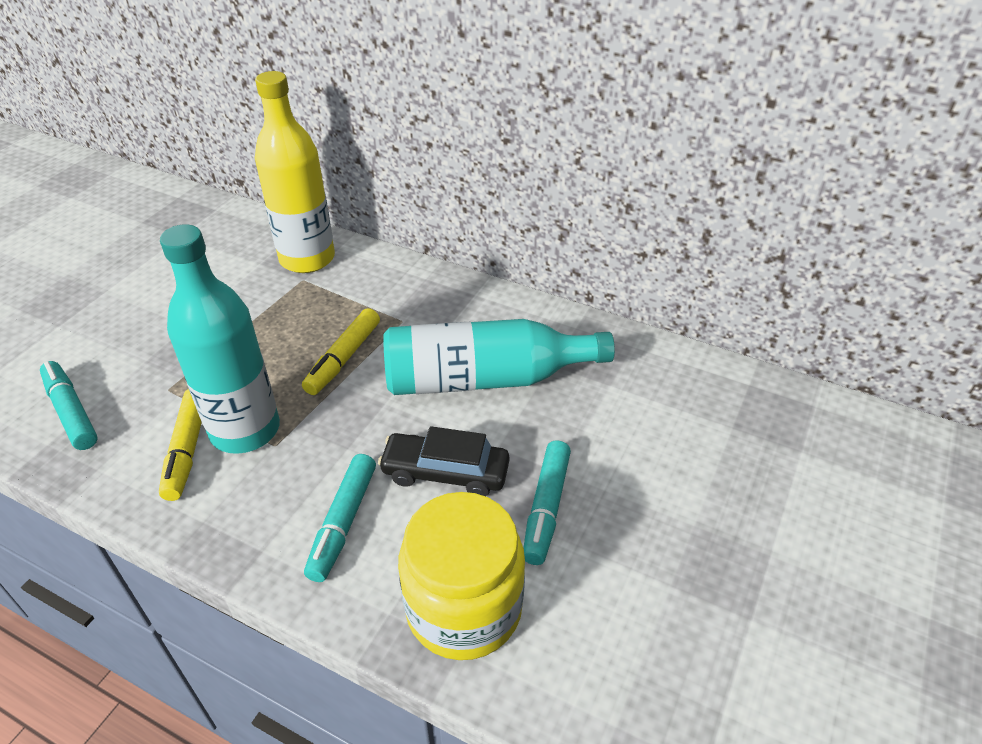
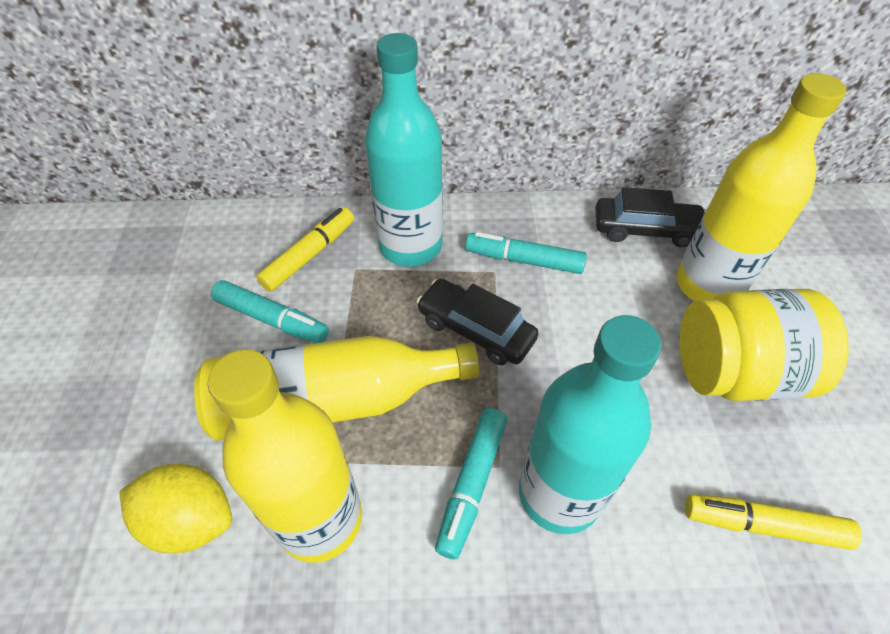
black car: 1 -> 2
yellow bottle: 1 -> 3
yellow lemon: 0 -> 1

